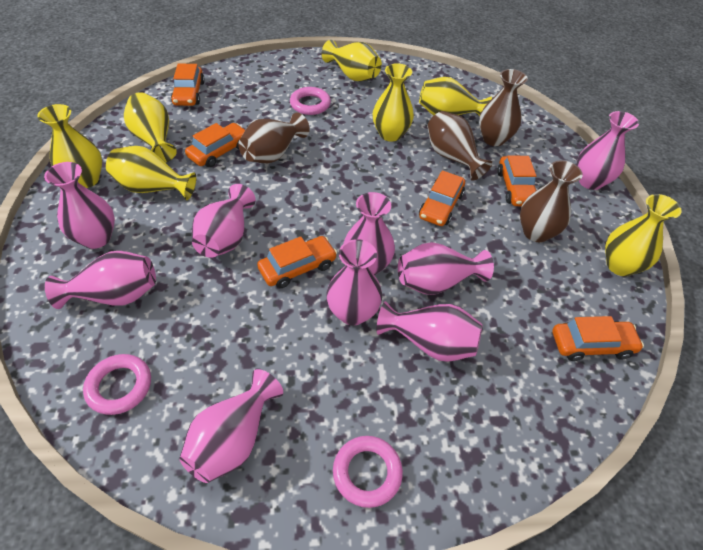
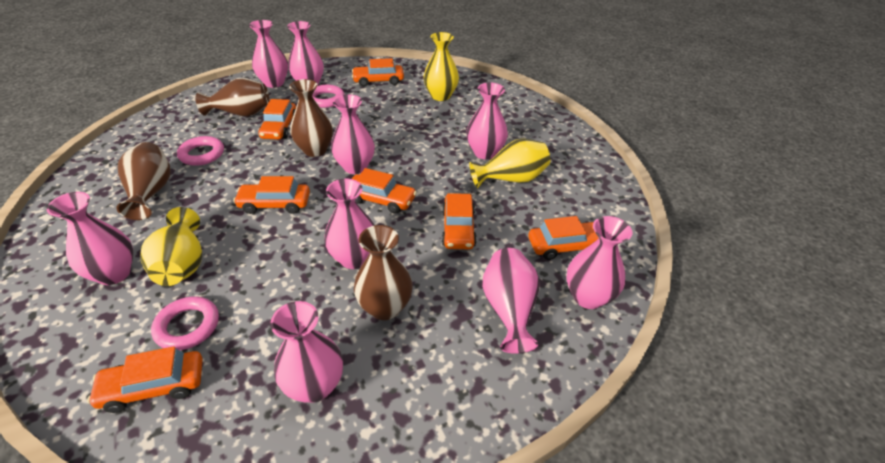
orange car: 6 -> 7
yellow vase: 7 -> 3

